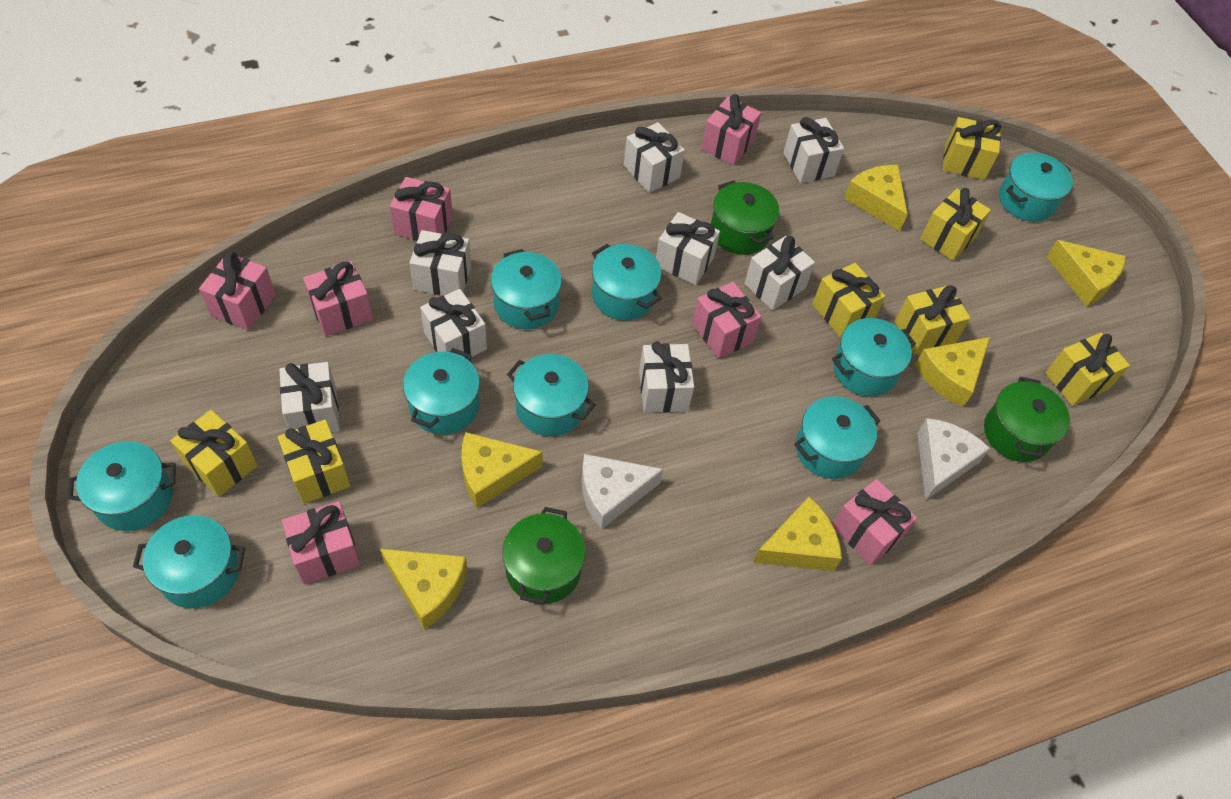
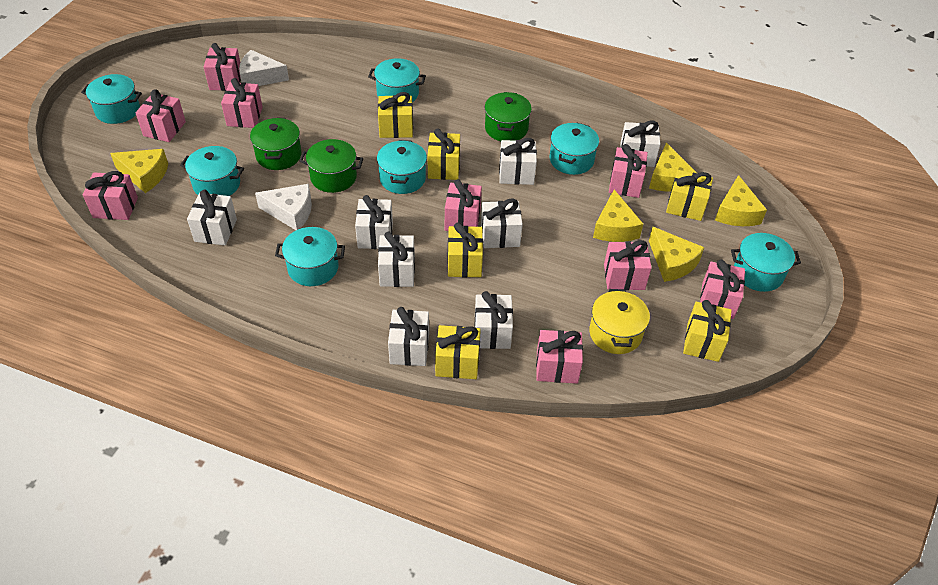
pink gift: 7 -> 9
turquoise pot: 9 -> 7
yellow cheese: 6 -> 5
yellow gift: 7 -> 6
yellow pot: 0 -> 1

